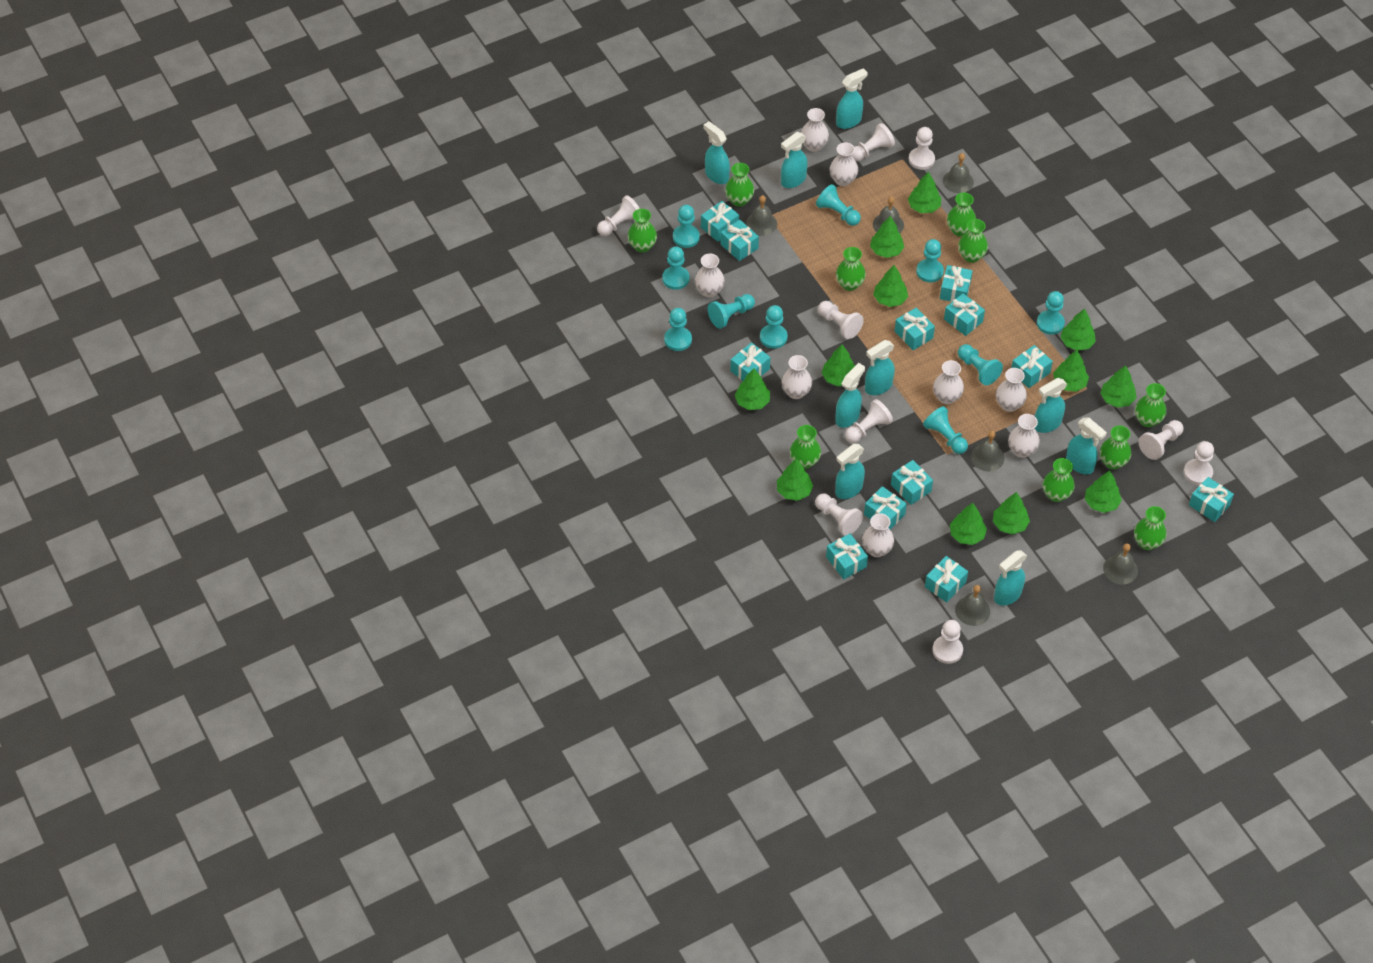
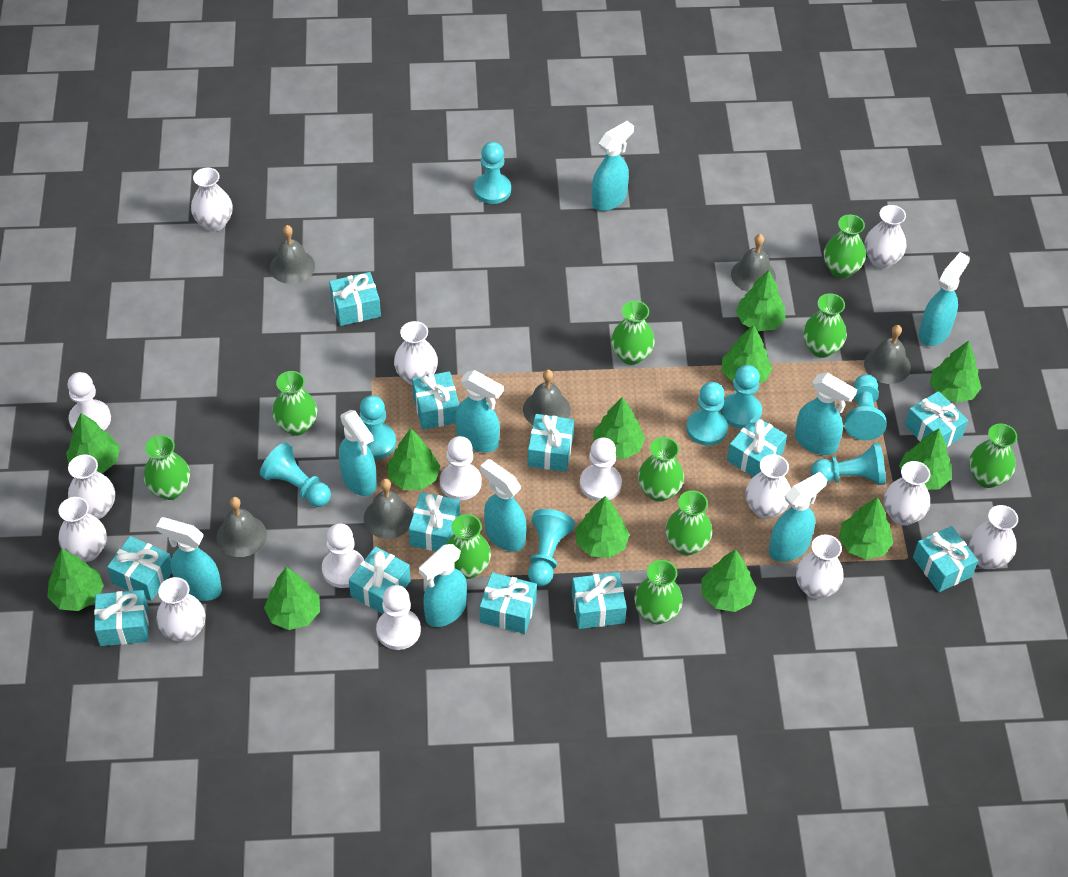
turquoise pawn: 10 -> 8
white pawn: 9 -> 5
white vase: 8 -> 10

